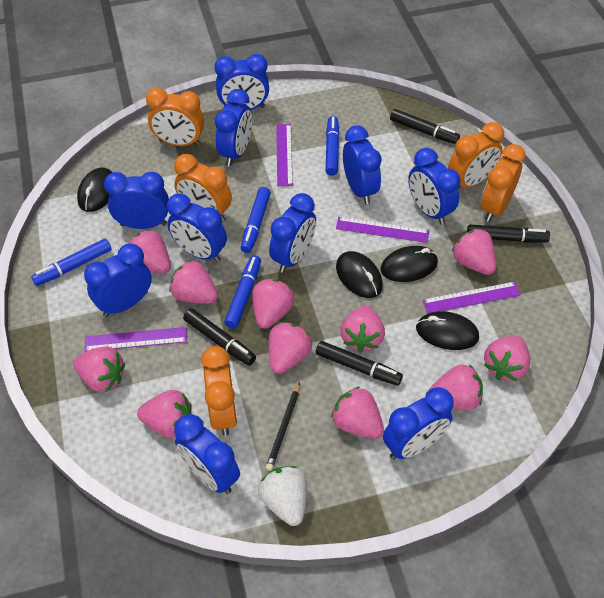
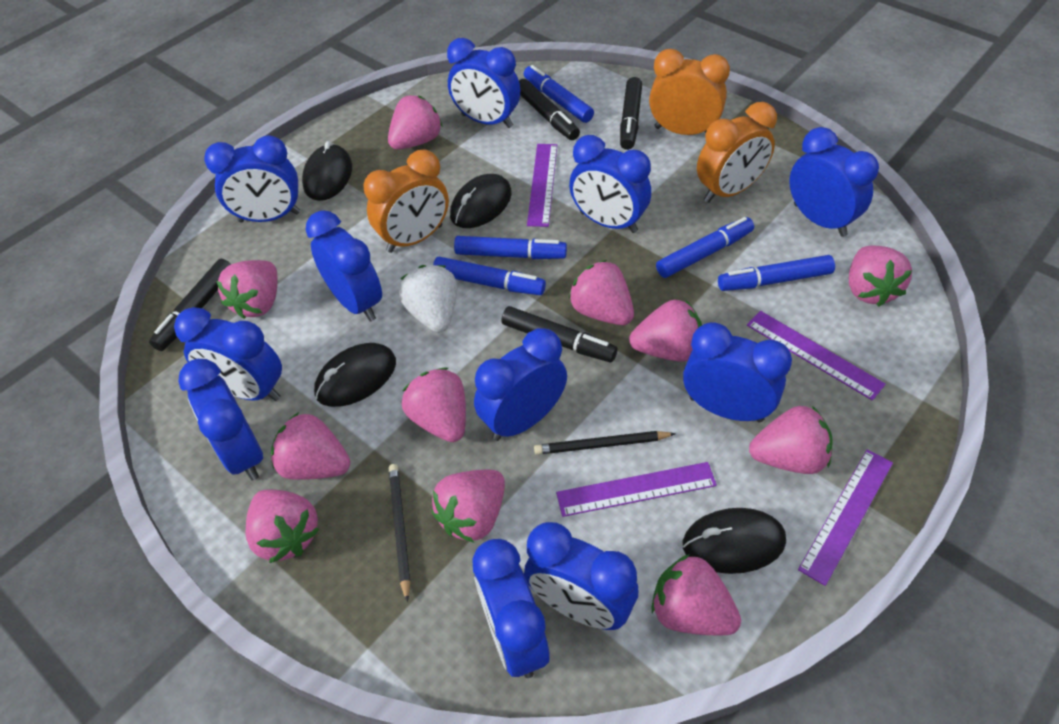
black pencil: 1 -> 2
blue clock: 10 -> 11
blue marker: 4 -> 5
orange clock: 5 -> 3

